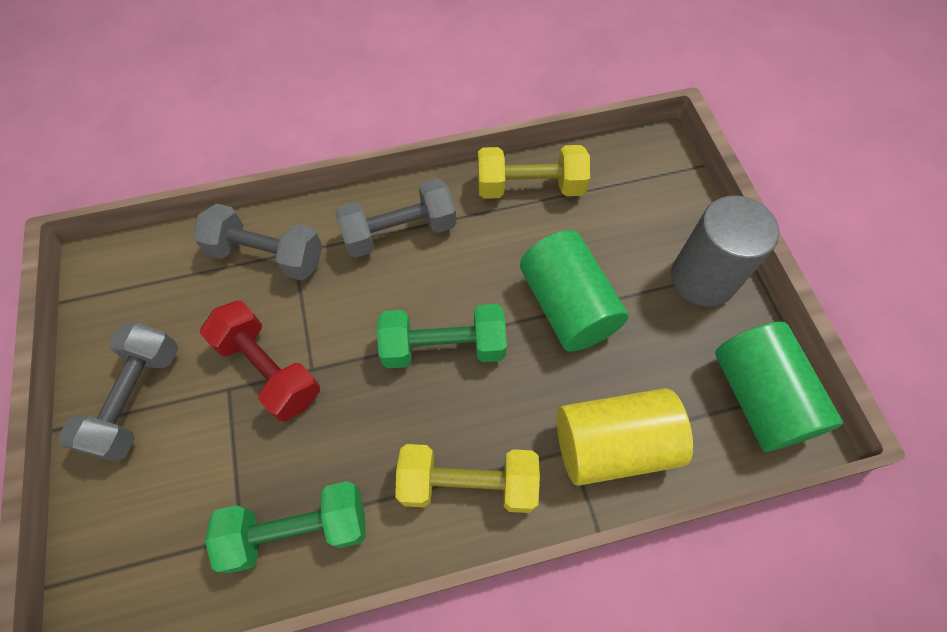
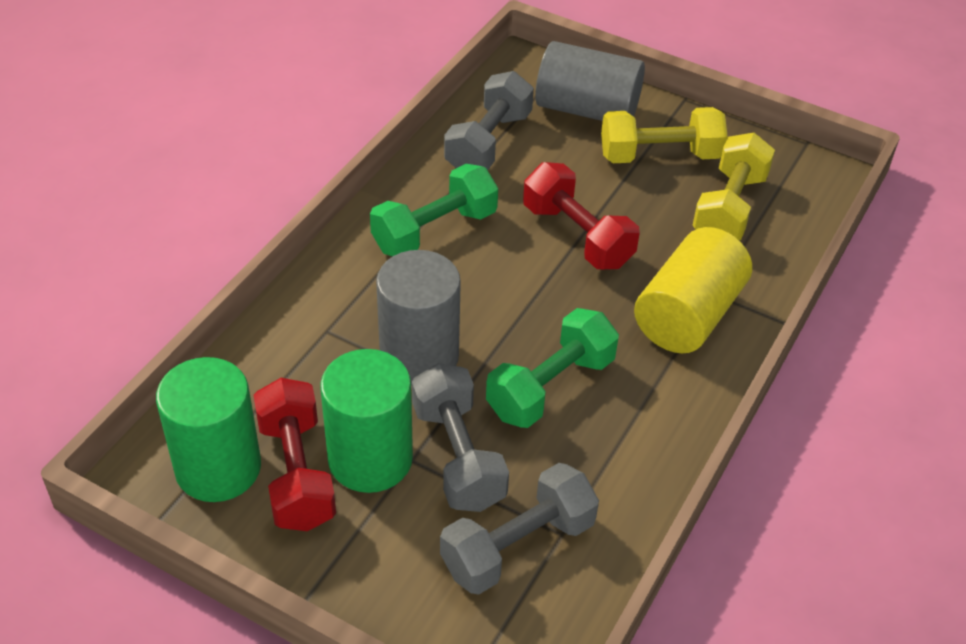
grey cylinder: 1 -> 2
red dumbbell: 1 -> 2

